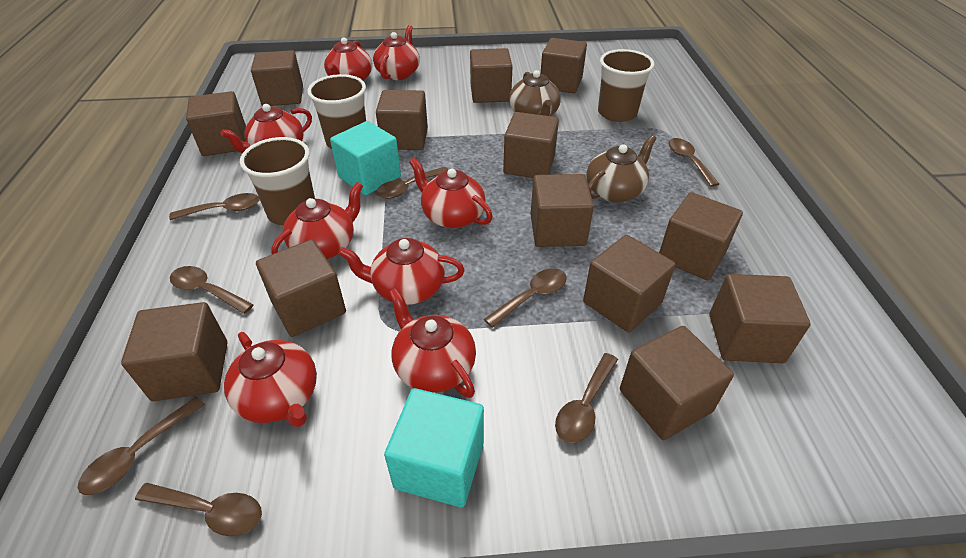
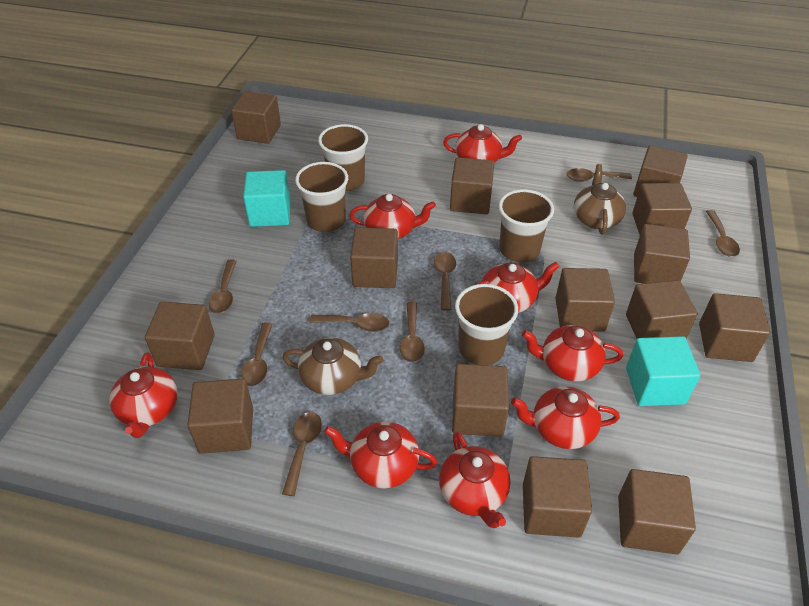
brown cube: 13 -> 14
brown cup: 3 -> 4

